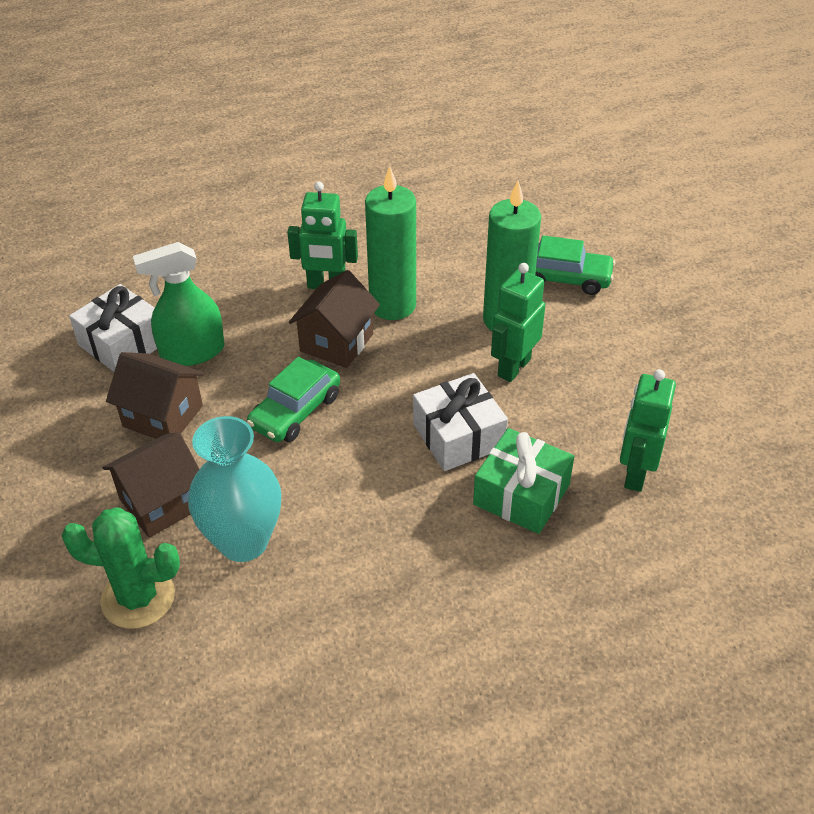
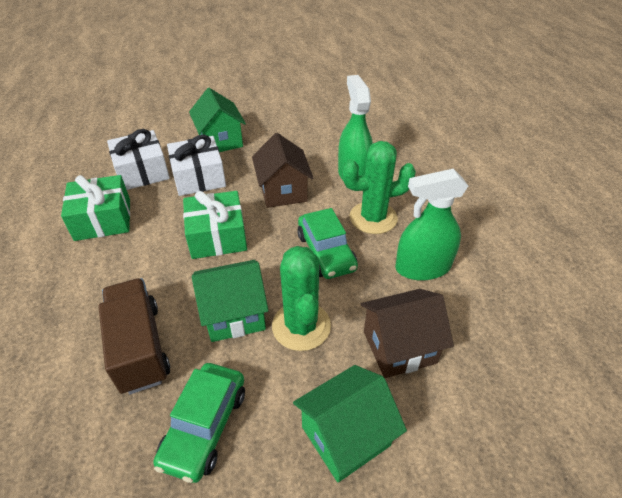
brown house: 3 -> 2
brown truck: 0 -> 1
green cactus: 1 -> 2
green candle: 2 -> 0
green gift: 1 -> 2
green house: 0 -> 3
green robot: 3 -> 0
green spray bottle: 1 -> 2
turquoise vase: 1 -> 0

